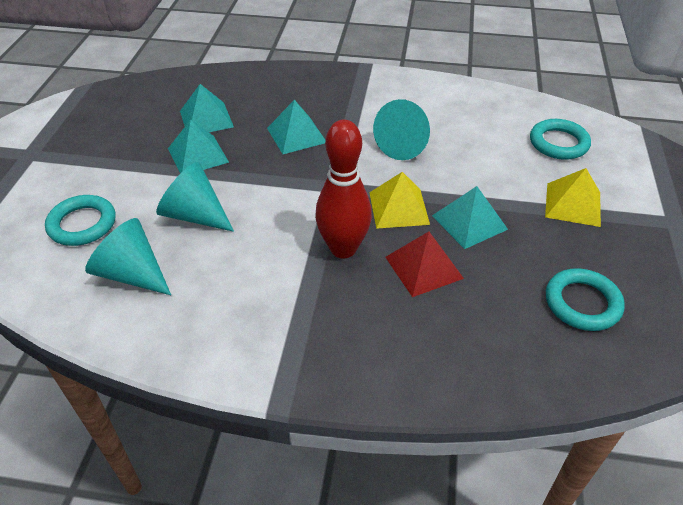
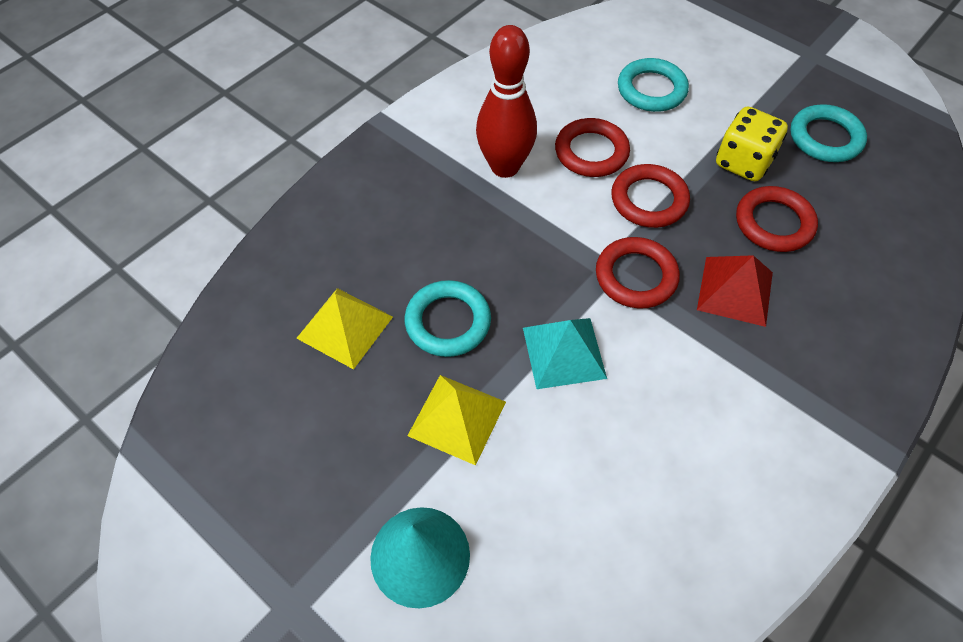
red ring: 0 -> 4
turquoise cone: 3 -> 1
turquoise pyramid: 4 -> 1
yellow dice: 0 -> 1

